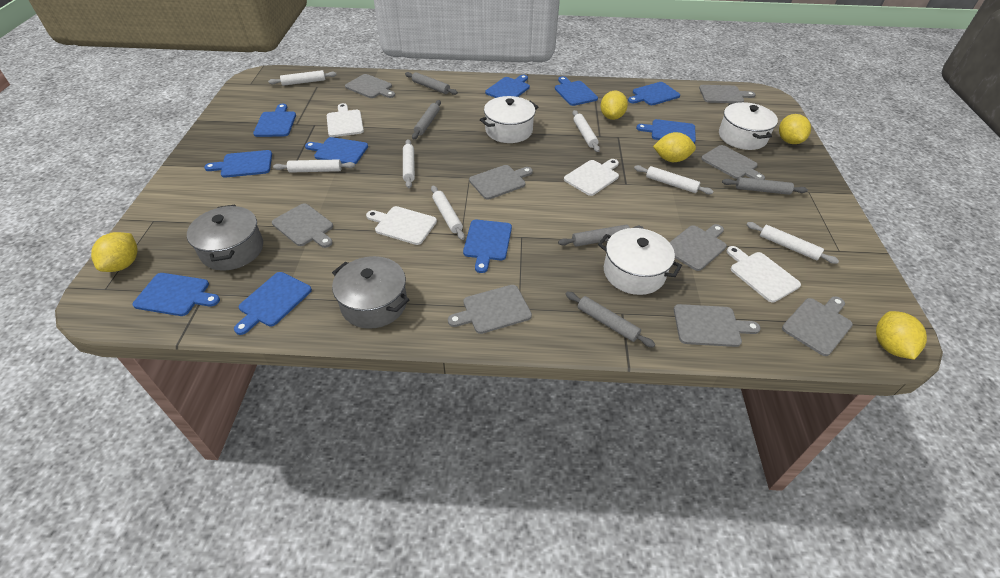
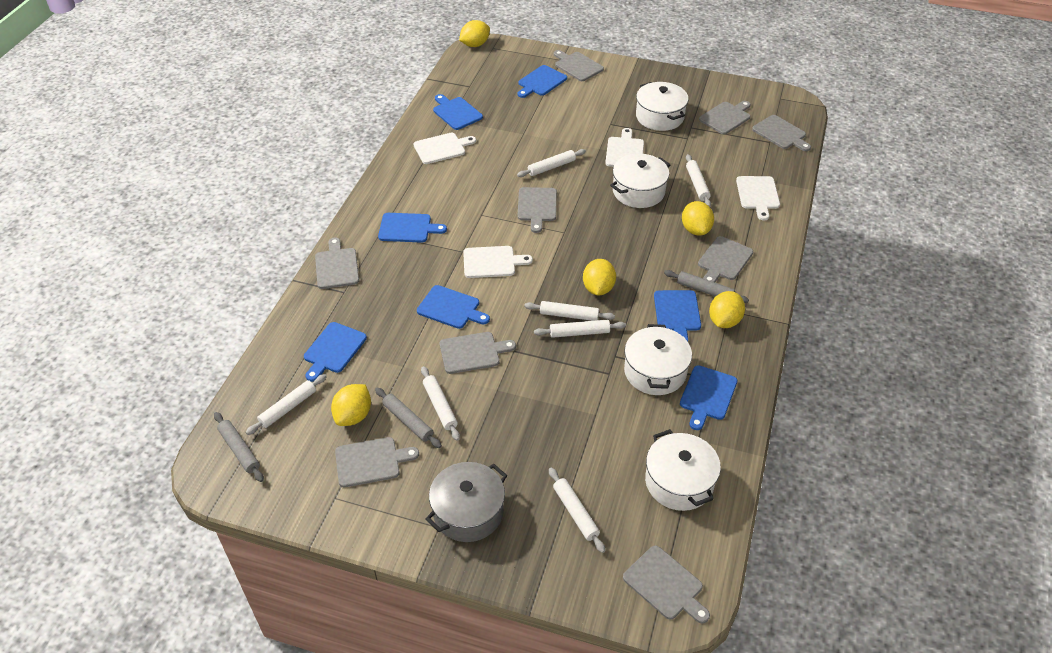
blue cutting board: 10 -> 7
grey pot: 2 -> 1
grey rolling pin: 5 -> 3
white pot: 3 -> 4

